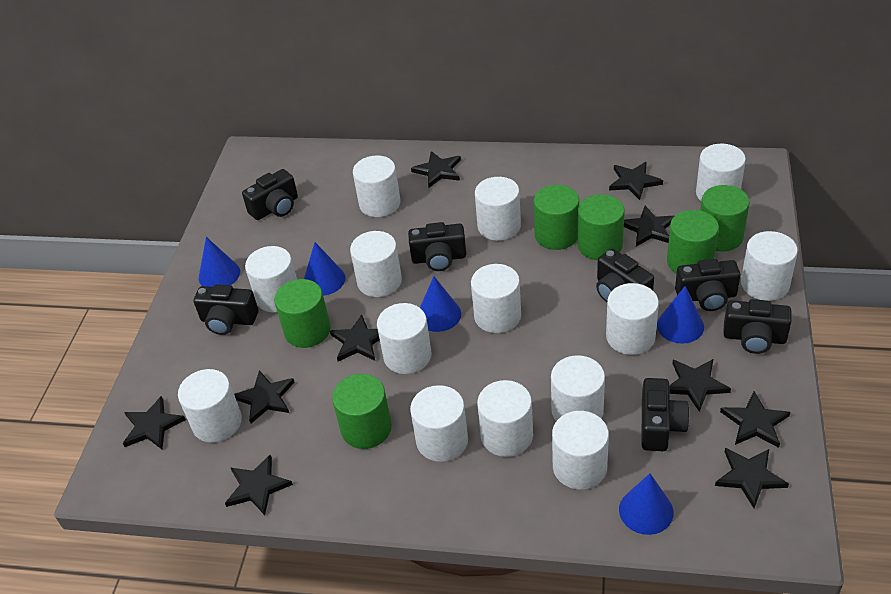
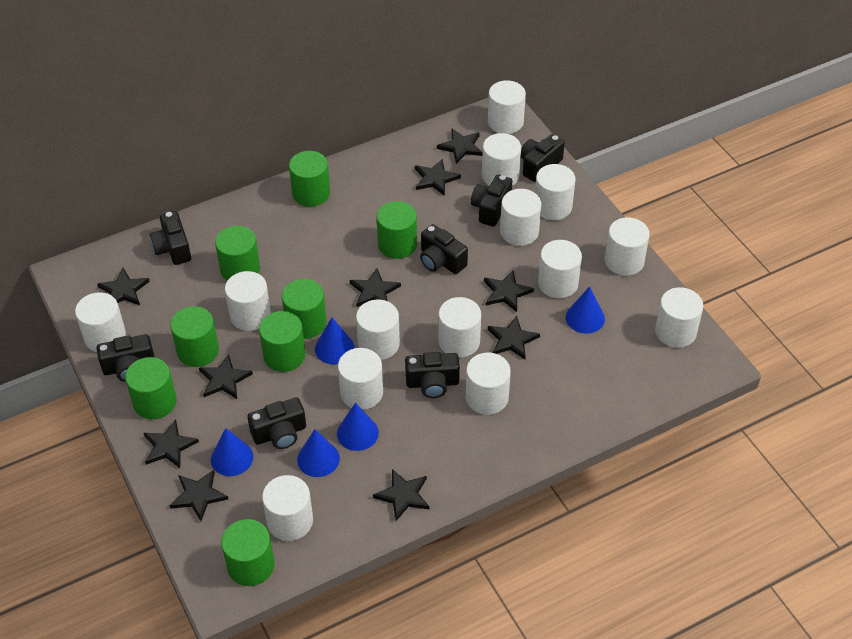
green cylinder: 6 -> 8

